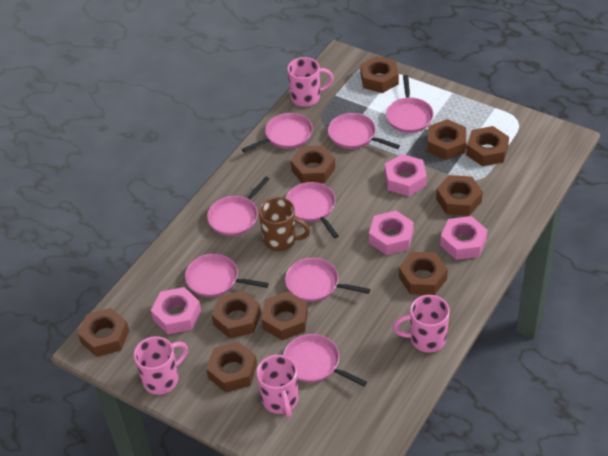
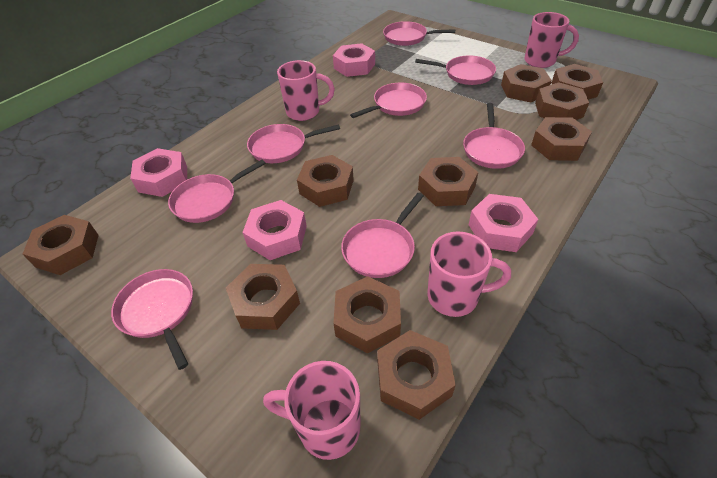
brown mug: 1 -> 0

